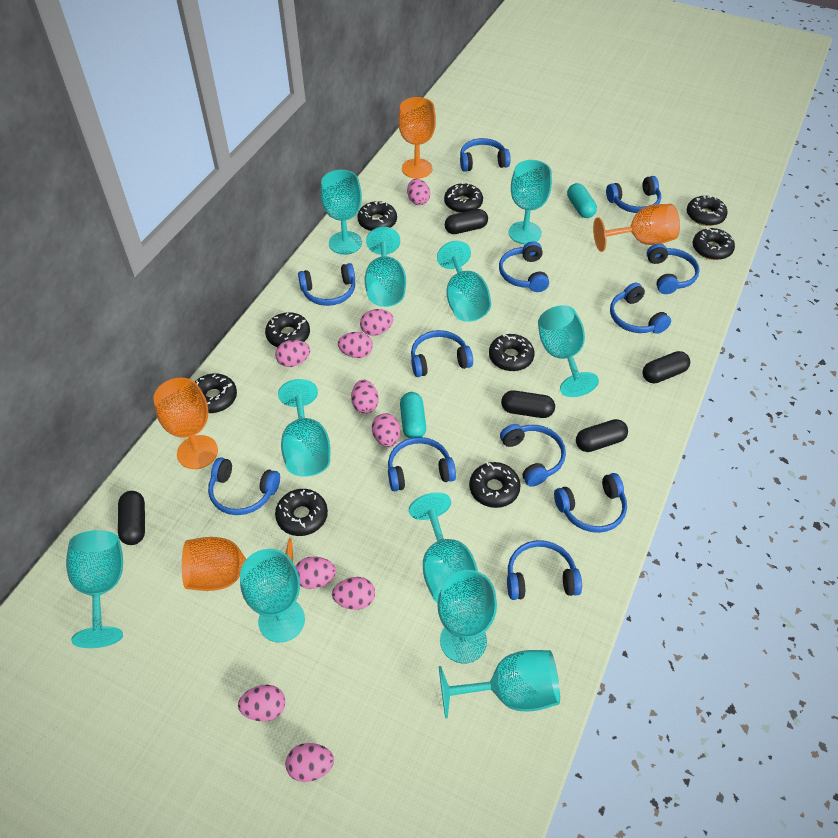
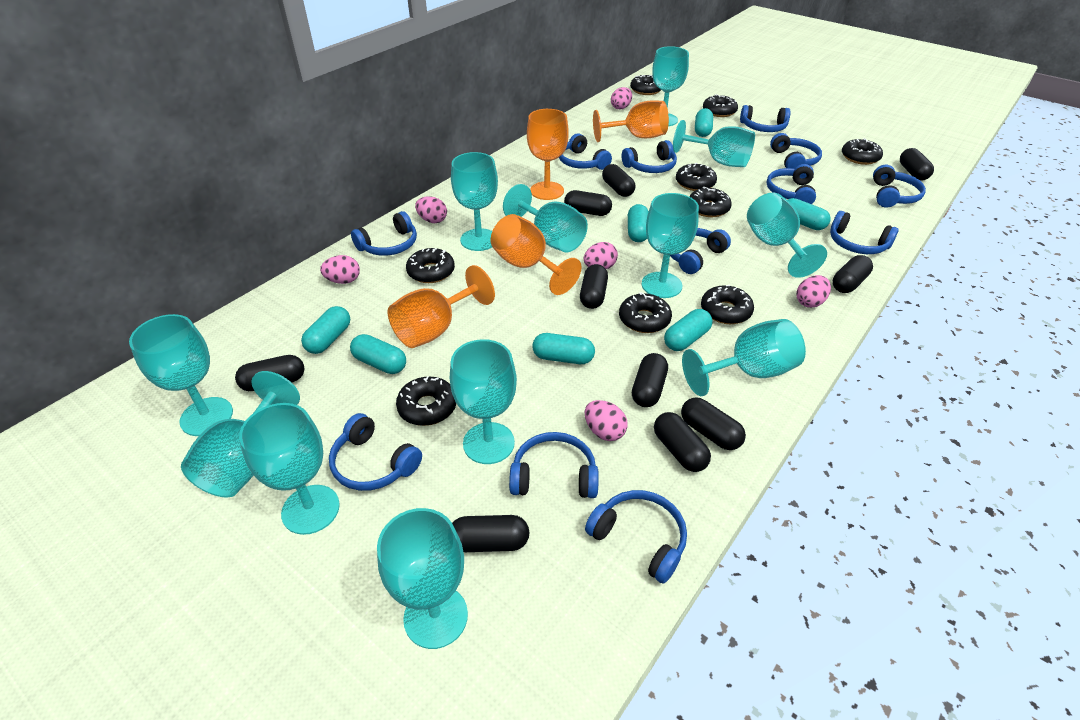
black capsule: 5 -> 10
pink egg: 10 -> 6
turquoise capsule: 2 -> 7
turquoise goblet: 11 -> 12

